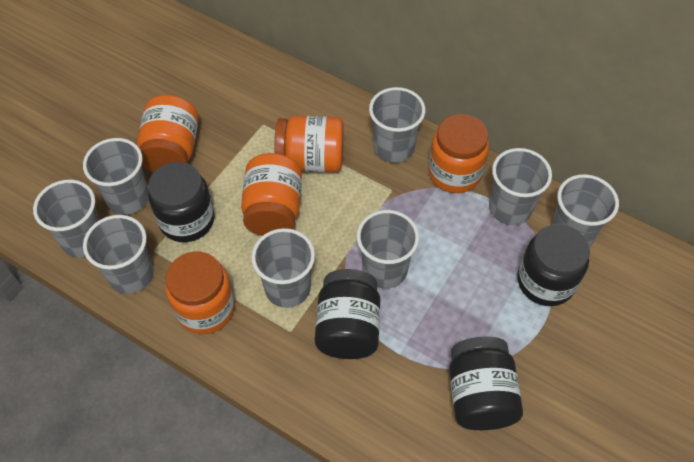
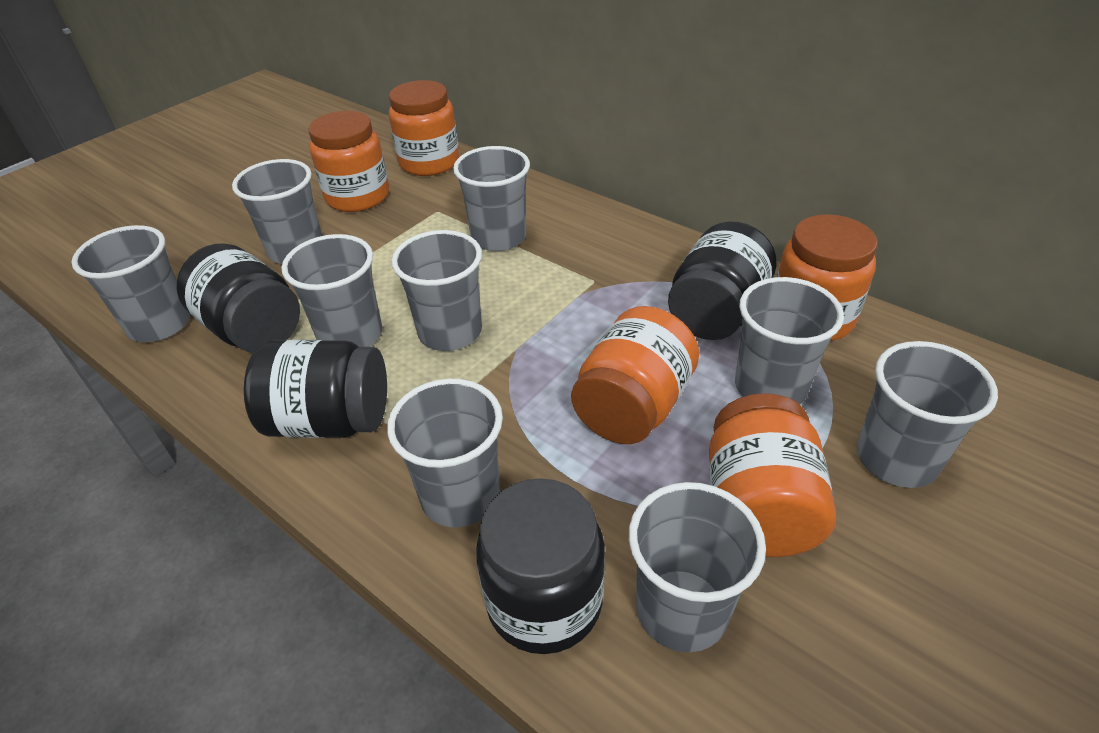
grey cup: 8 -> 9

